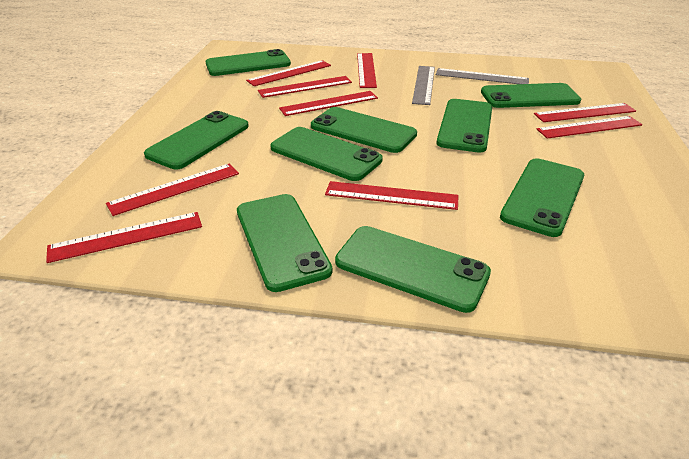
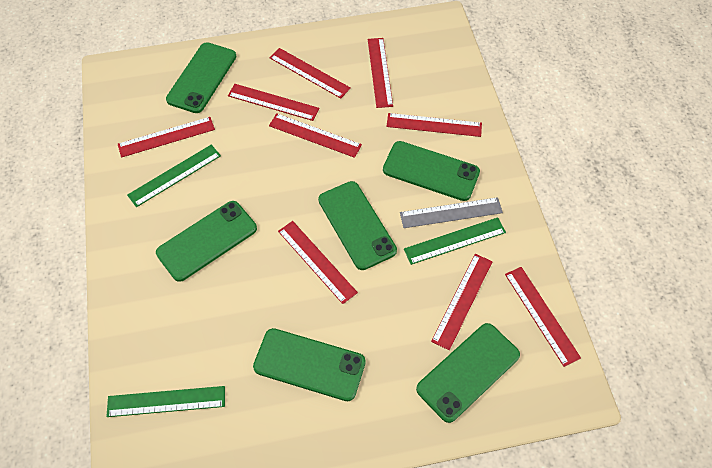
green phone: 9 -> 6
green ruler: 0 -> 3
grey ruler: 2 -> 1

